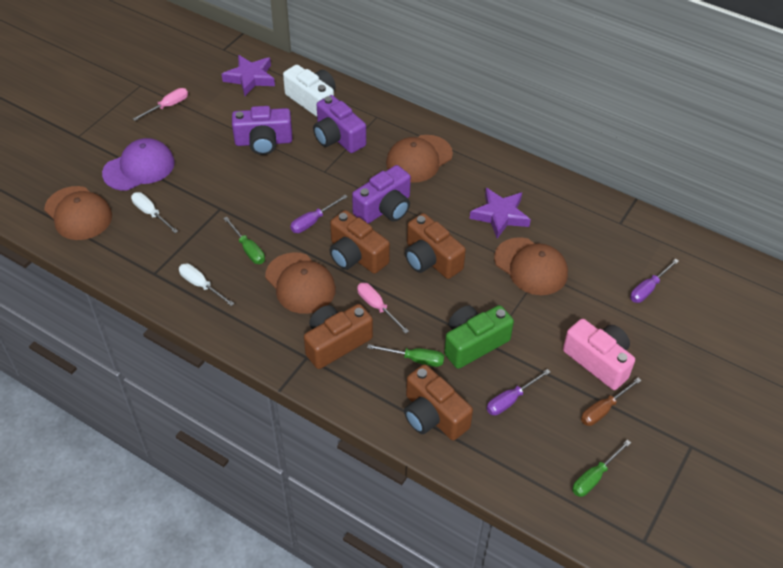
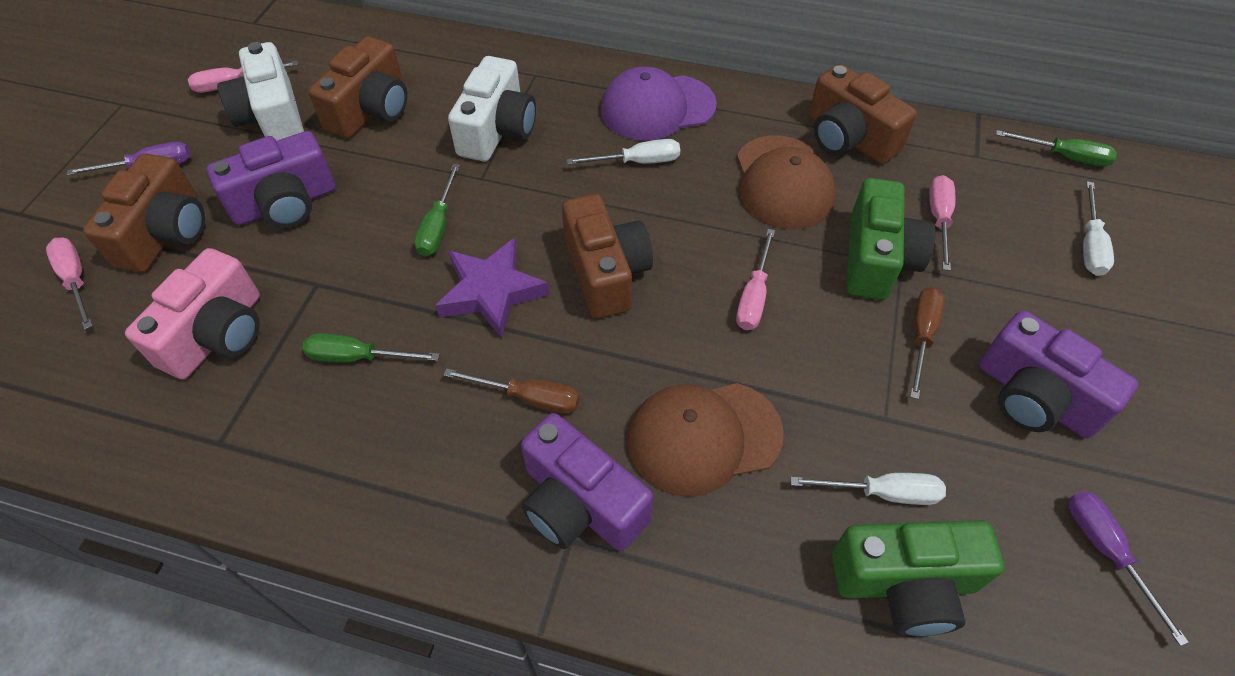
brown cap: 4 -> 2
brown screwdriver: 1 -> 2
green camera: 1 -> 2
pink screwdriver: 2 -> 4
purple screwdriver: 3 -> 2
purple star: 2 -> 1
white camera: 1 -> 2
white screwdriver: 2 -> 3

